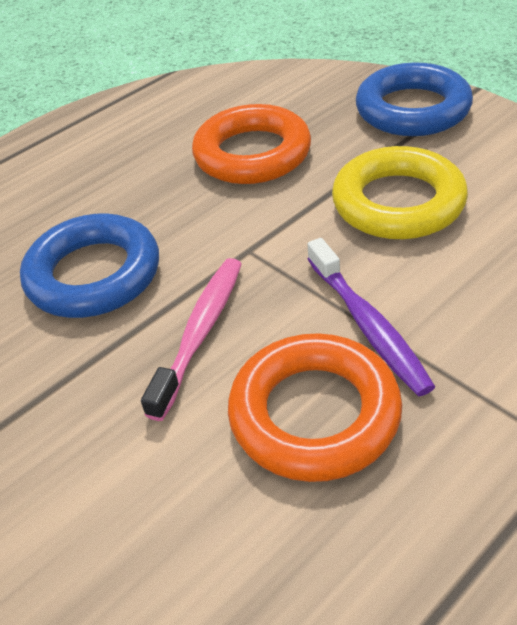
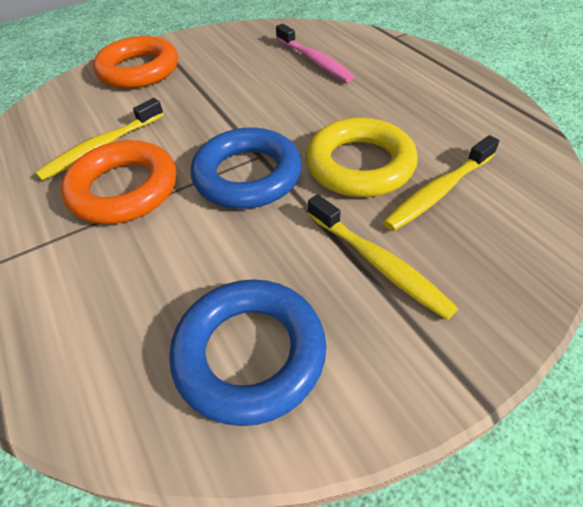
purple toothbrush: 1 -> 0
yellow toothbrush: 0 -> 3

